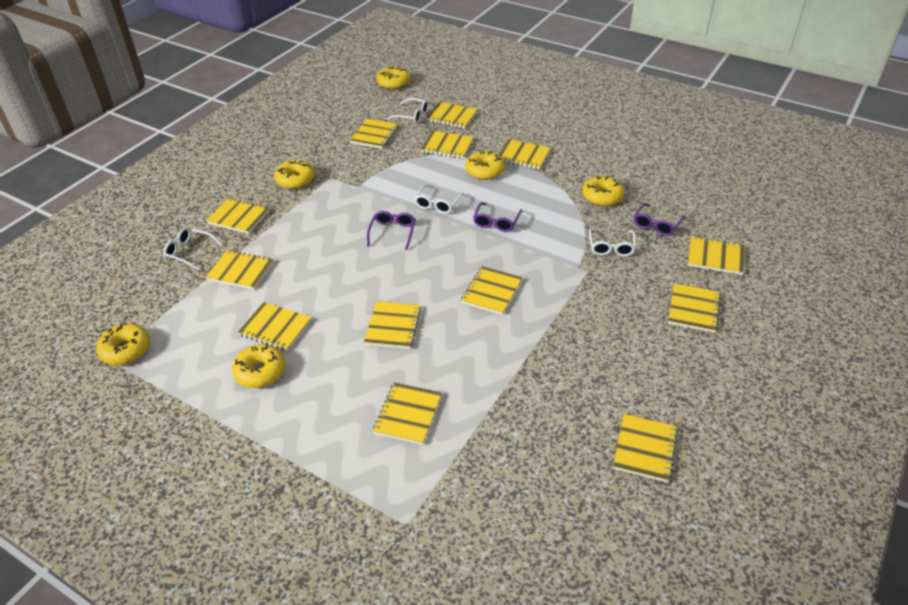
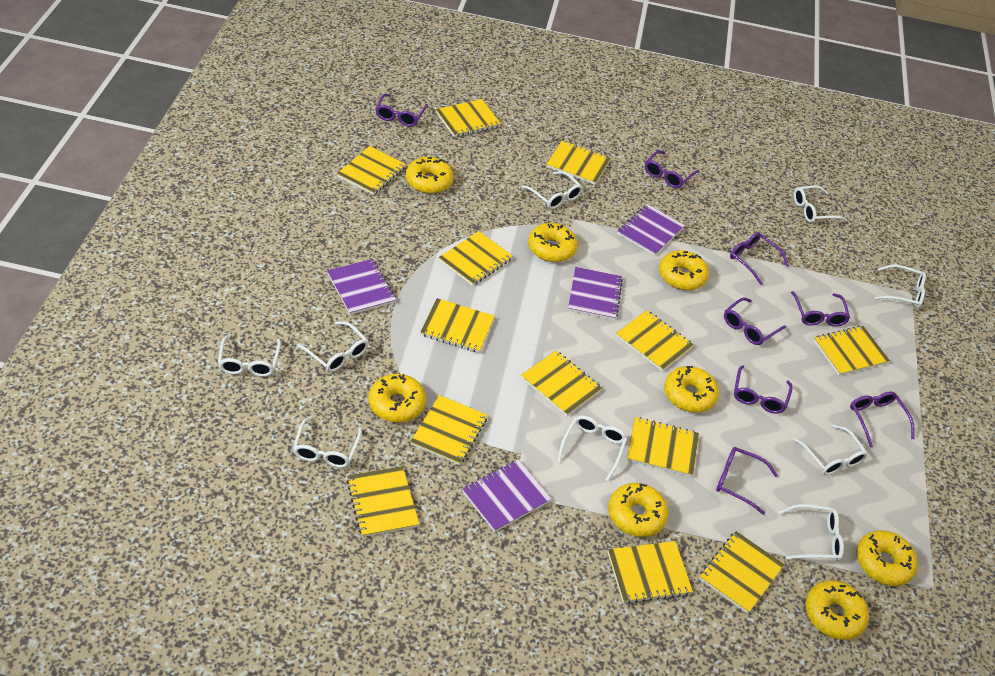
purple glasses: 3 -> 8
purple notebook: 0 -> 4
white glasses: 4 -> 9
yellow donut: 6 -> 8

